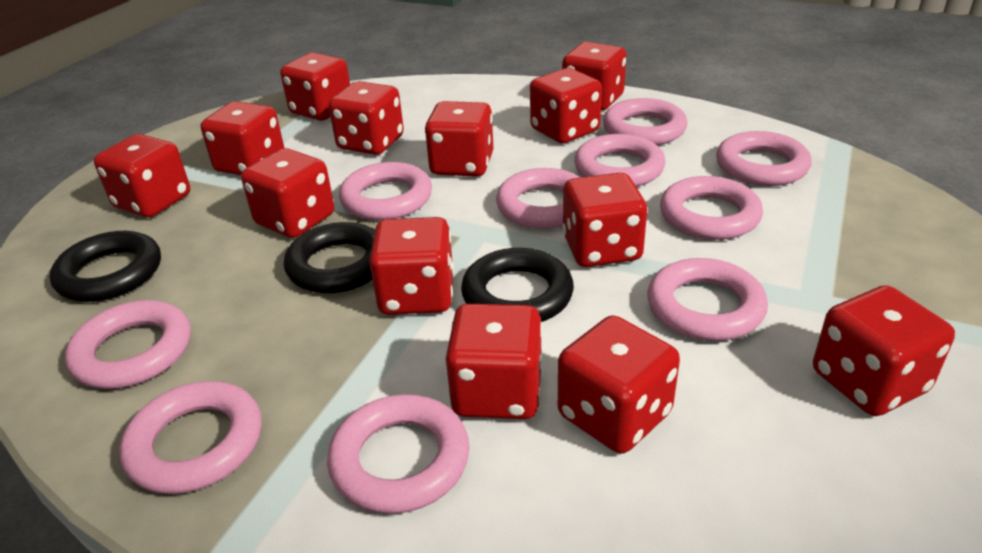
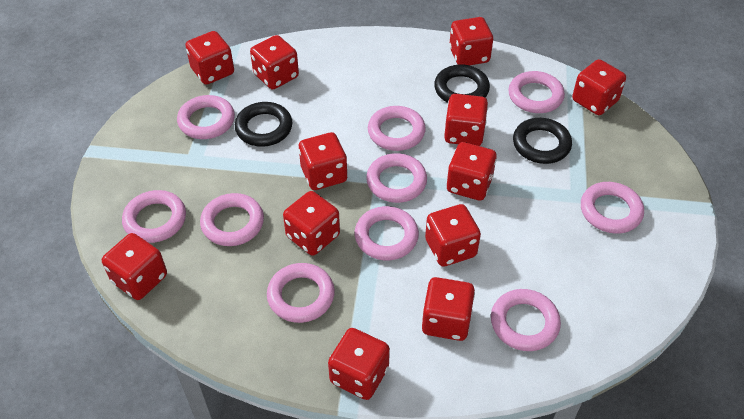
red dice: 13 -> 12

